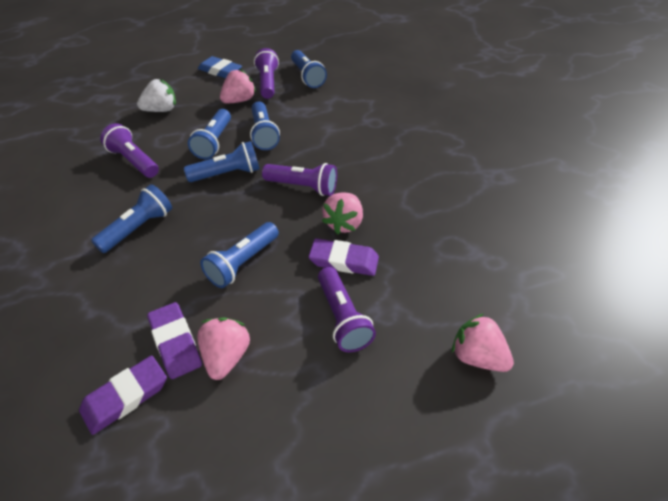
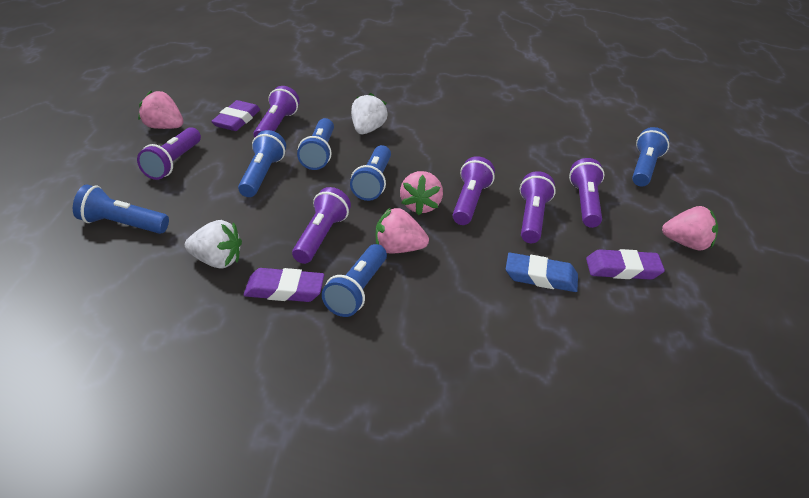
purple flashlight: 4 -> 6
white strawberry: 1 -> 2

